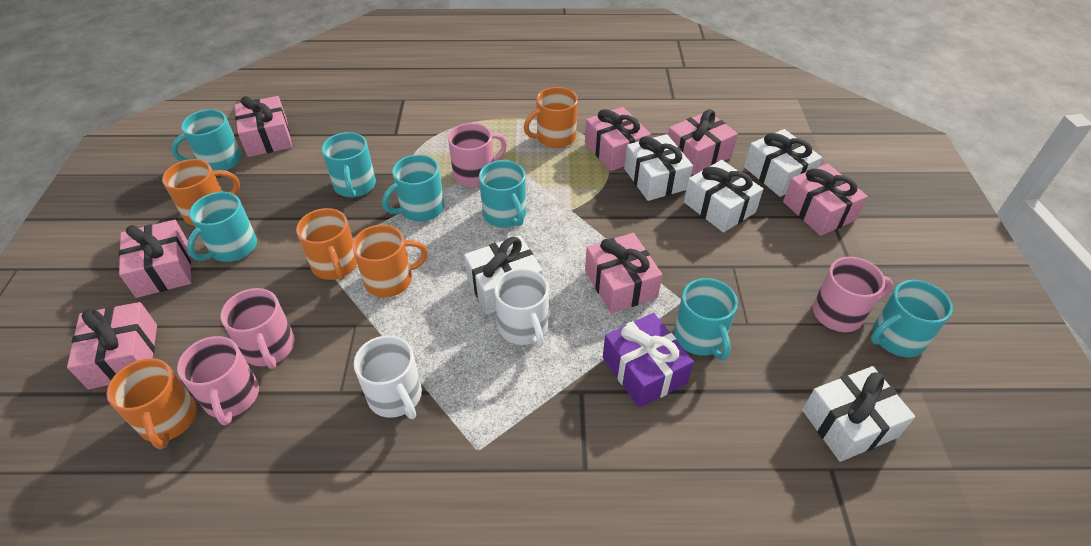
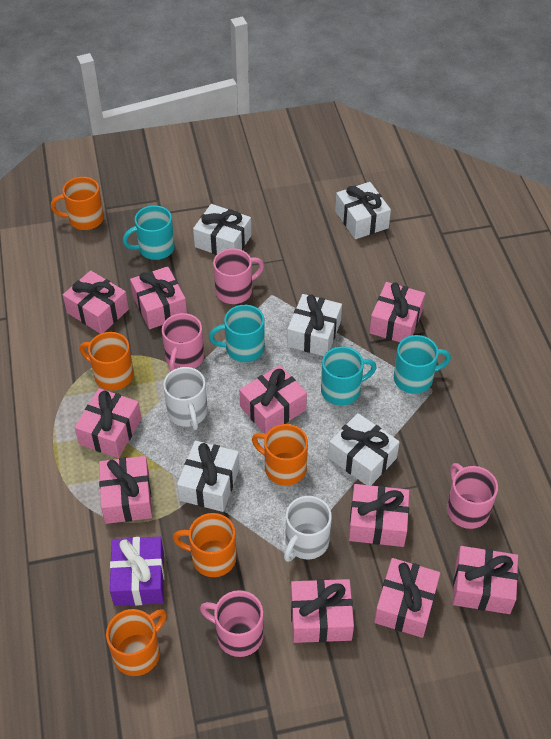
pink gift: 7 -> 10
turquoise mug: 7 -> 4

